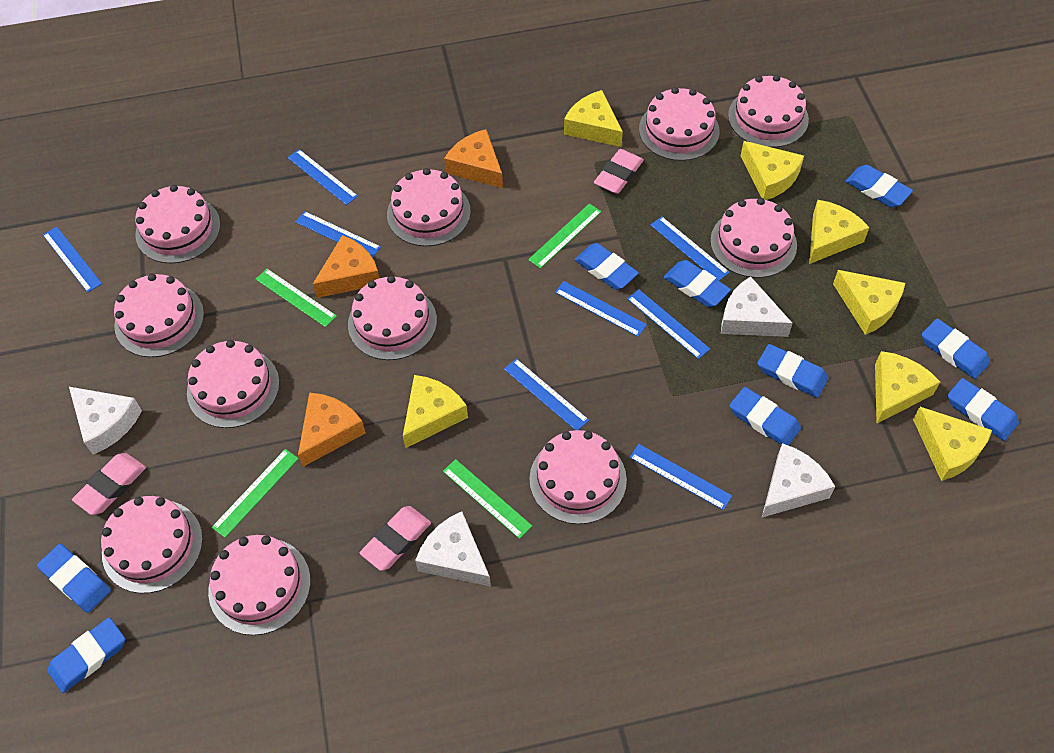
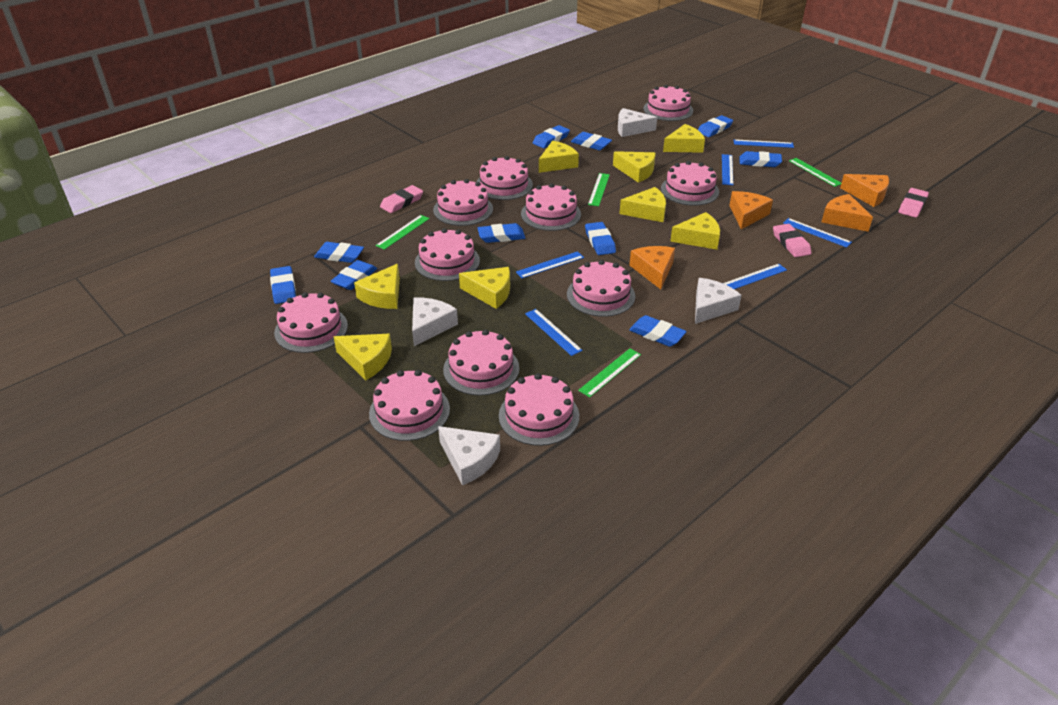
blue eraser: 9 -> 10
blue ruler: 8 -> 6
orange cheese: 3 -> 4
yellow cheese: 7 -> 8

